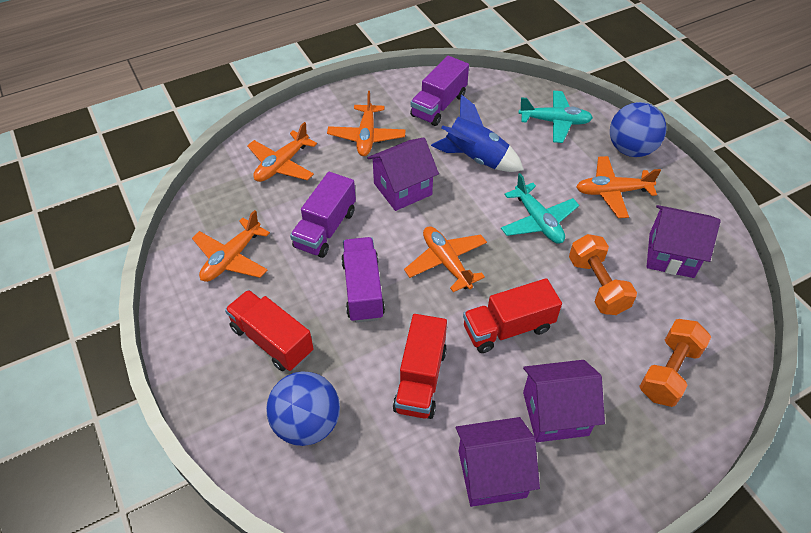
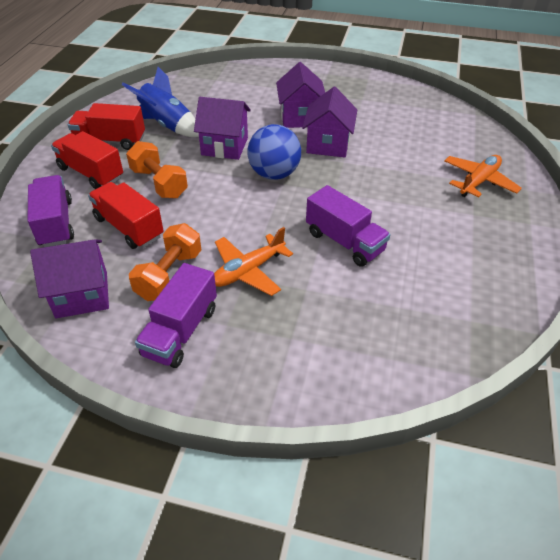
blue ball: 2 -> 1
orange plane: 5 -> 2
turquoise plane: 2 -> 0

